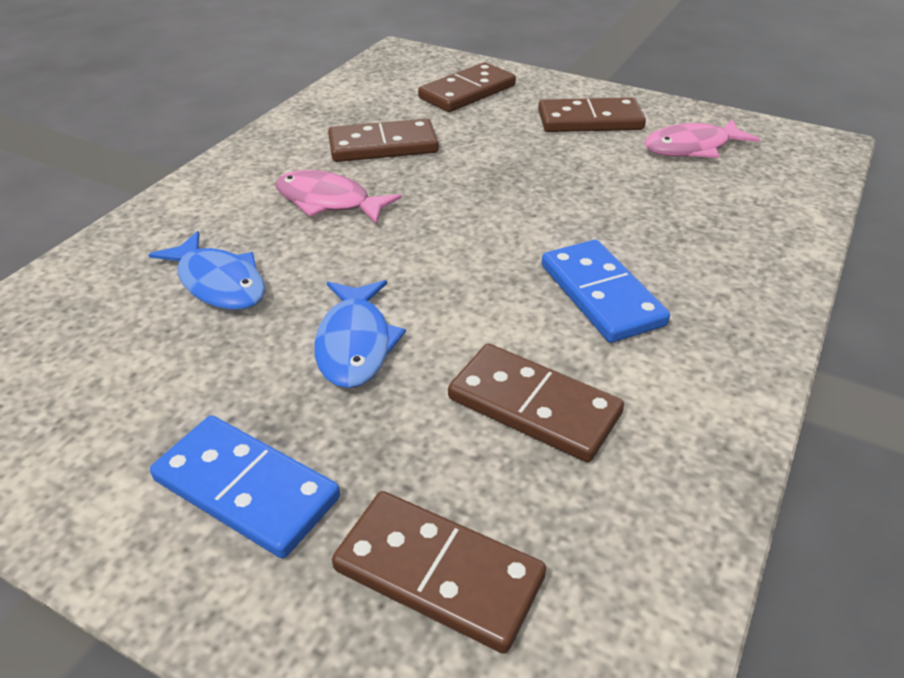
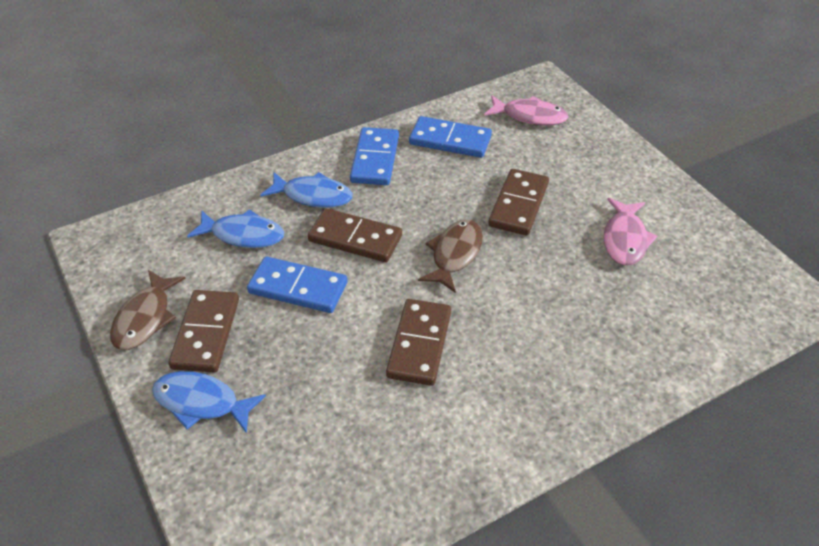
blue domino: 2 -> 3
blue fish: 2 -> 3
brown domino: 5 -> 4
brown fish: 0 -> 2

